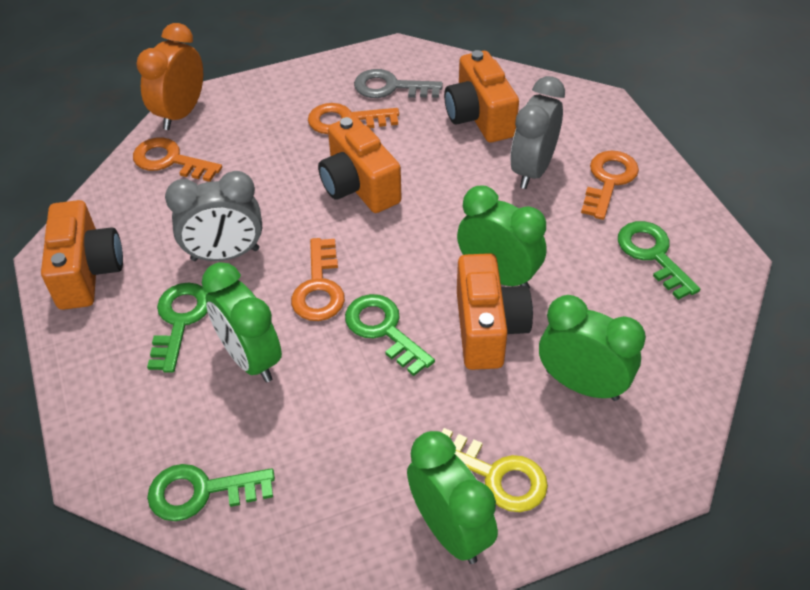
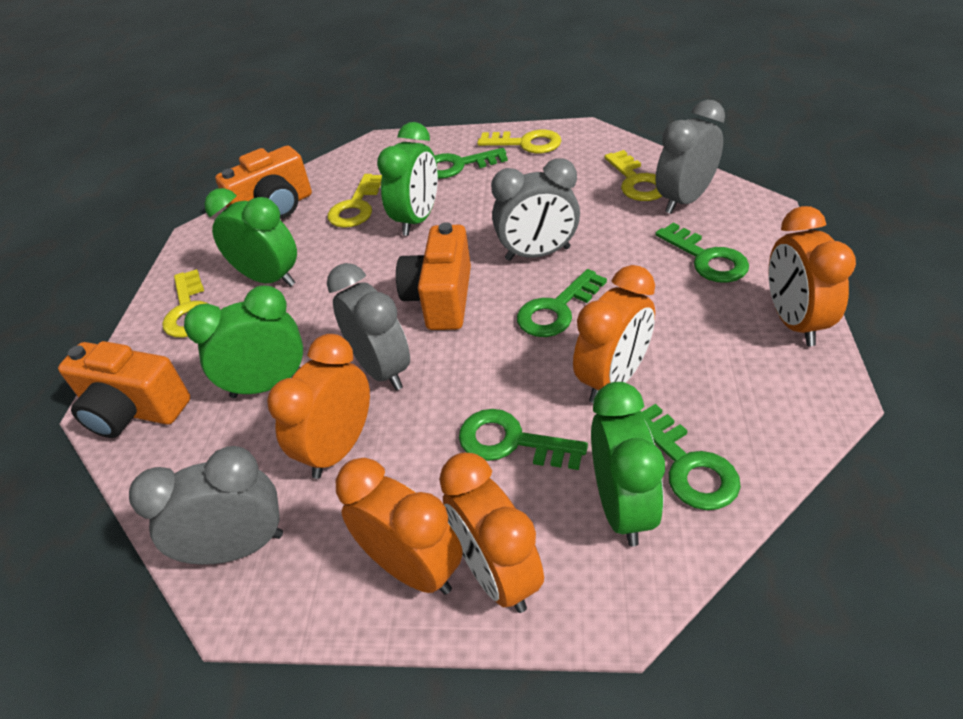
green key: 4 -> 5
grey clock: 2 -> 4
grey key: 1 -> 0
orange camera: 4 -> 3
orange clock: 1 -> 5
orange key: 4 -> 0
yellow key: 1 -> 4

